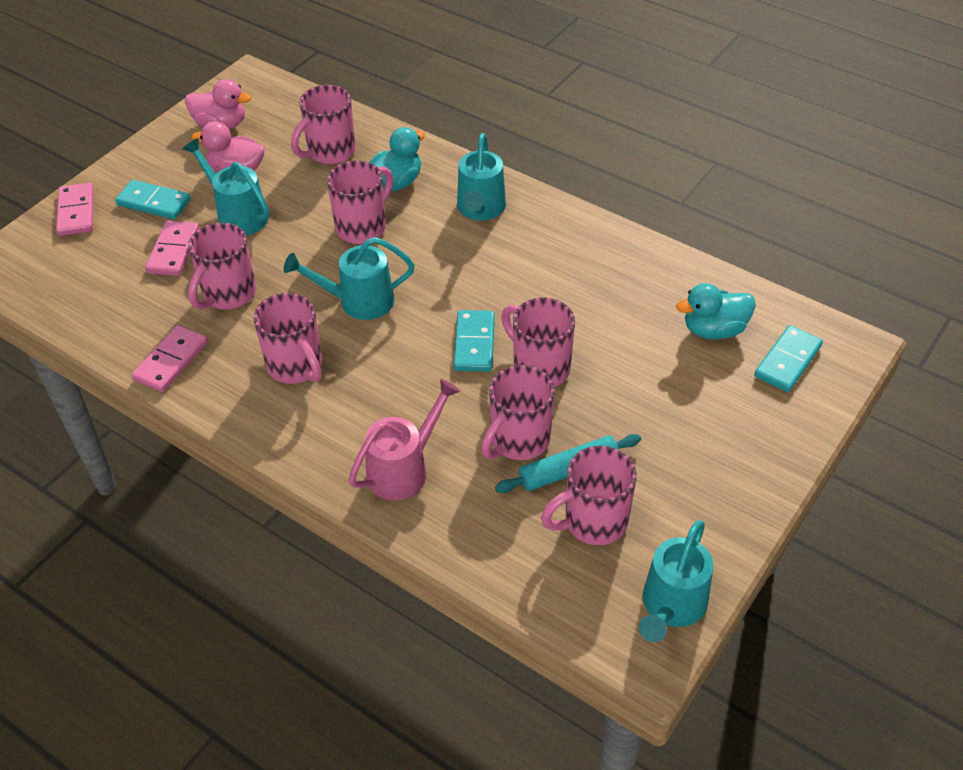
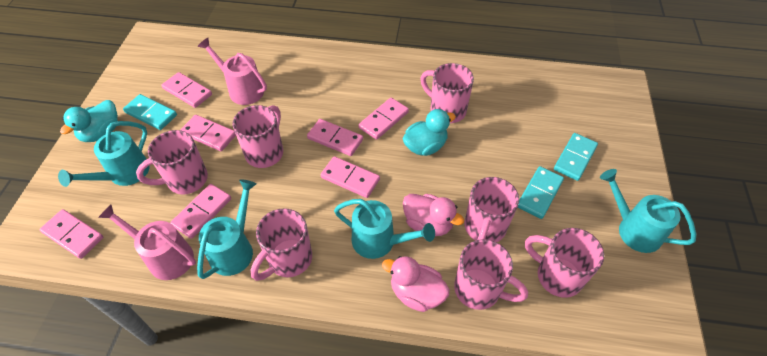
pink domino: 3 -> 7
pink watering can: 1 -> 2
turquoise rolling pin: 1 -> 0

